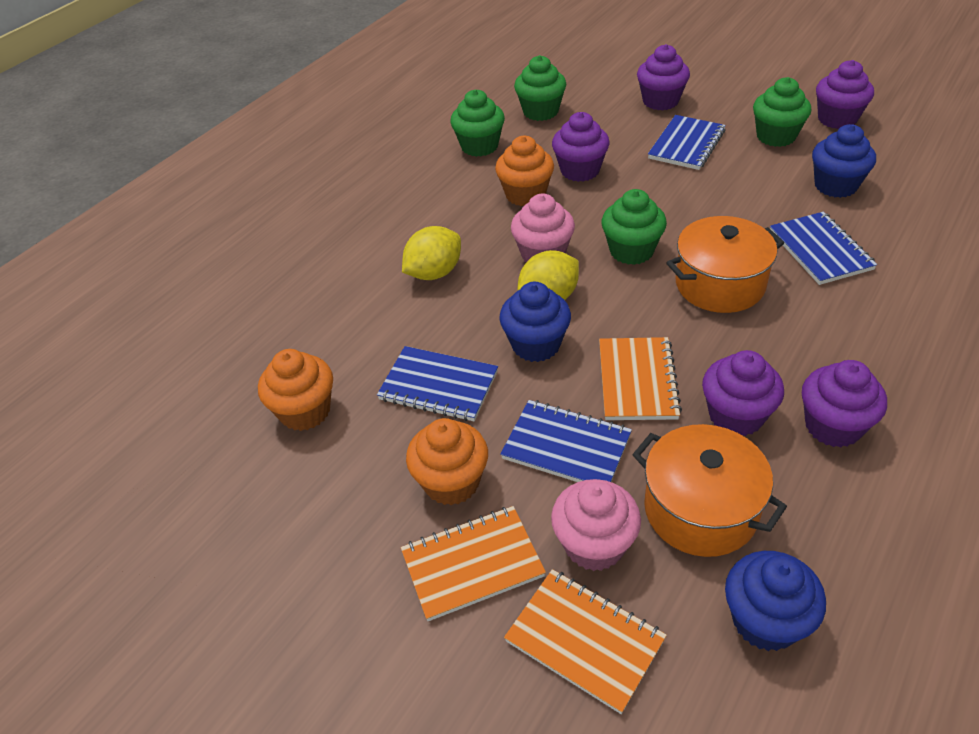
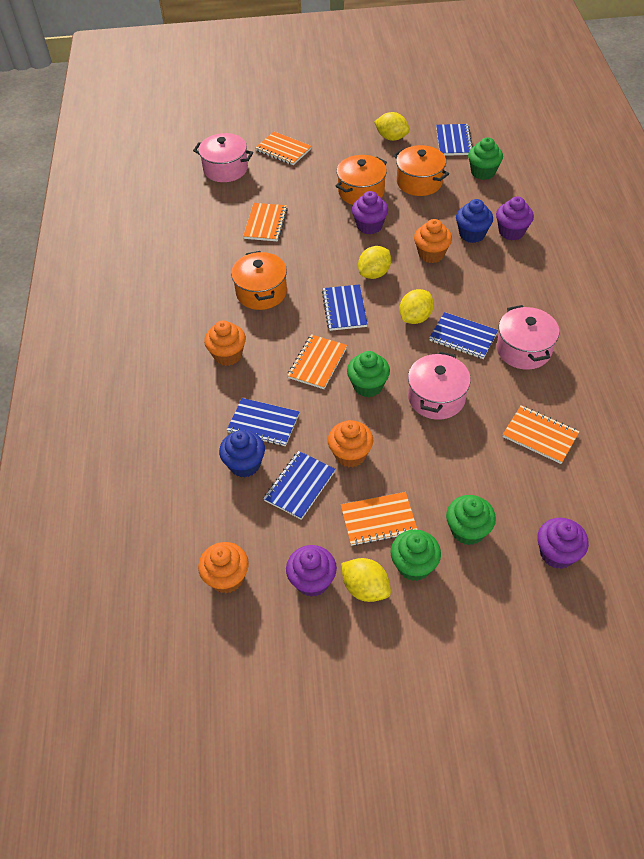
blue cupcake: 3 -> 2
blue notebook: 4 -> 5
orange cupcake: 3 -> 4
orange notebook: 3 -> 5
orange pot: 2 -> 3
pink cupcake: 2 -> 0
pink pot: 0 -> 3
purple cupcake: 5 -> 4
yellow lemon: 2 -> 4

